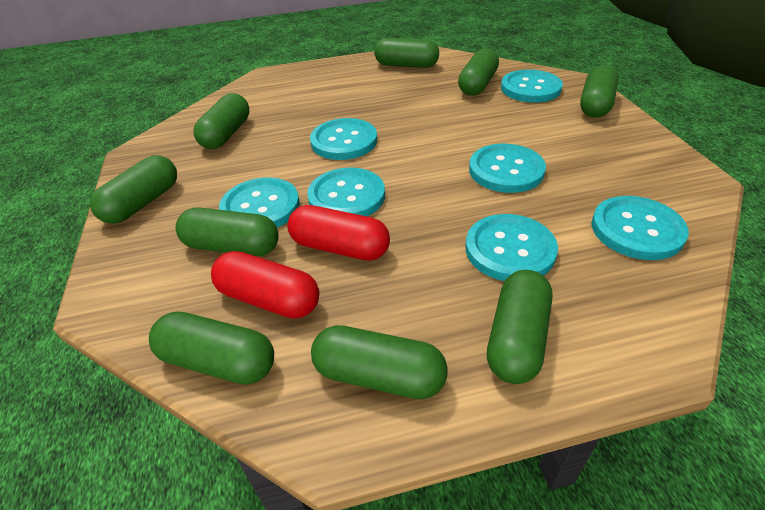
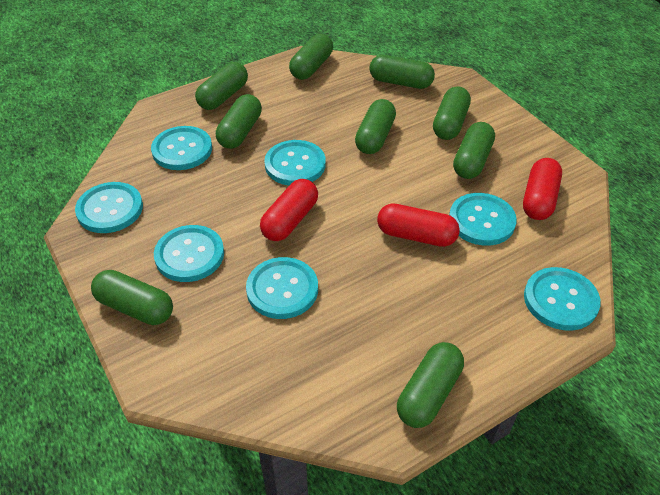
red capsule: 2 -> 3

